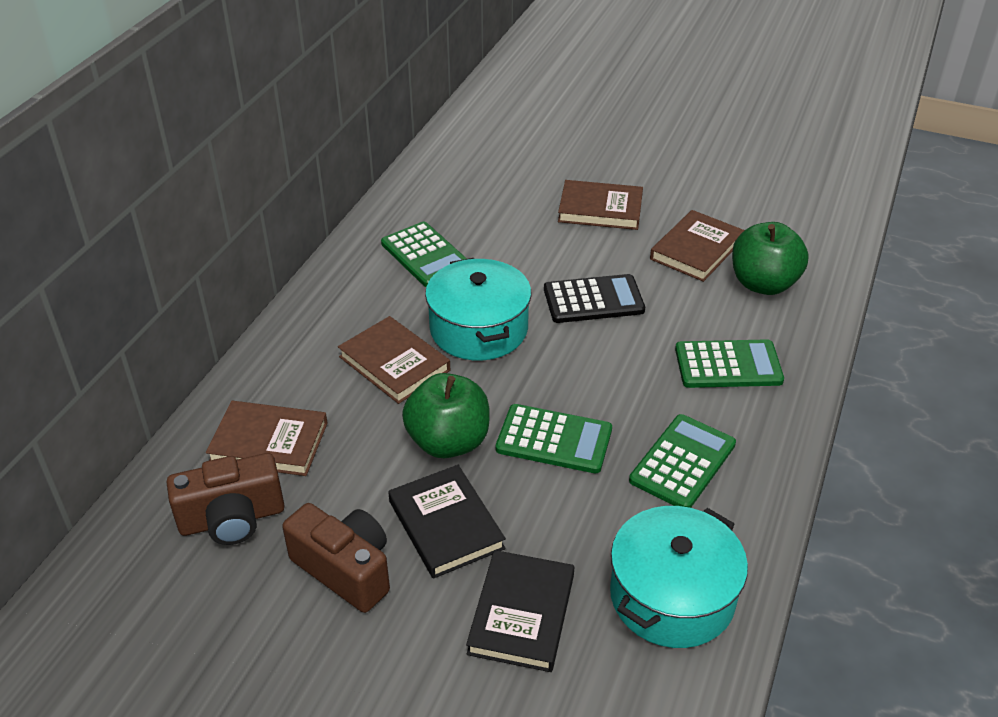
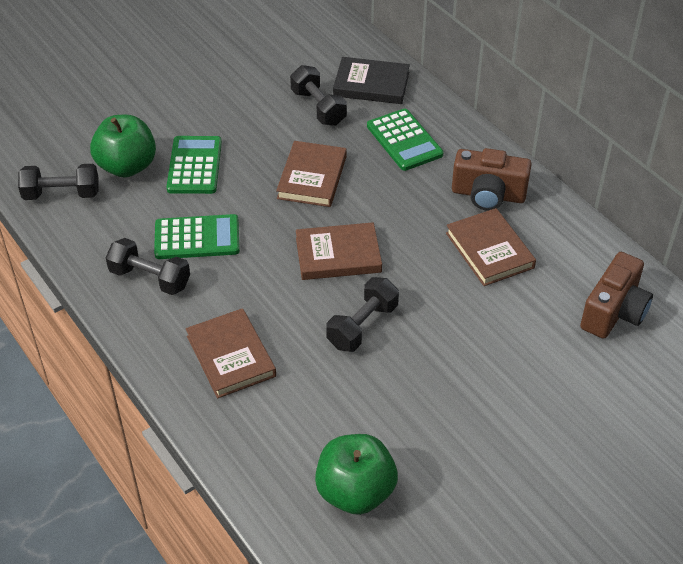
black book: 2 -> 1
black calculator: 1 -> 0
black dumbbell: 0 -> 4
green calculator: 4 -> 3
turquoise pot: 2 -> 0

